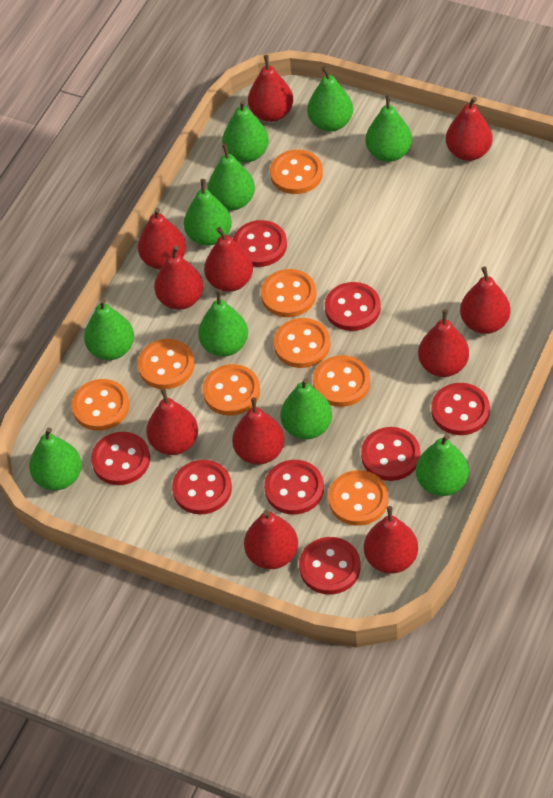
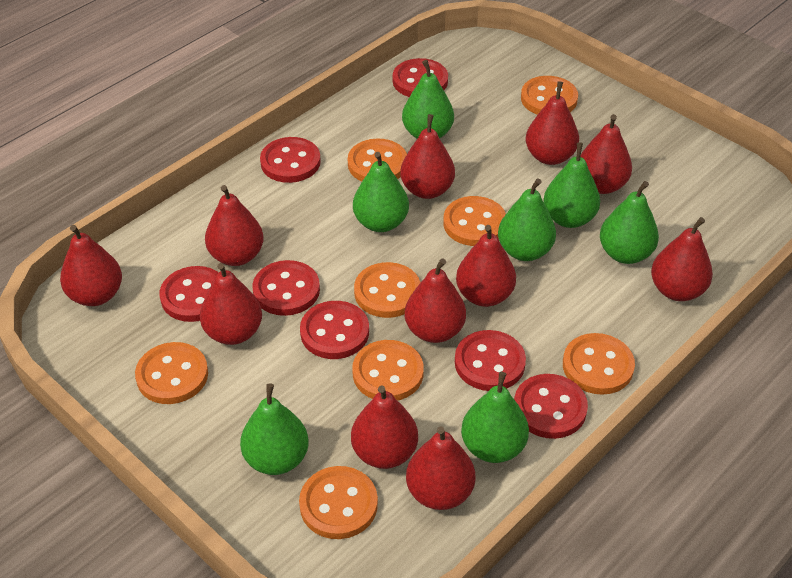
green pear: 10 -> 7
red button: 8 -> 7

